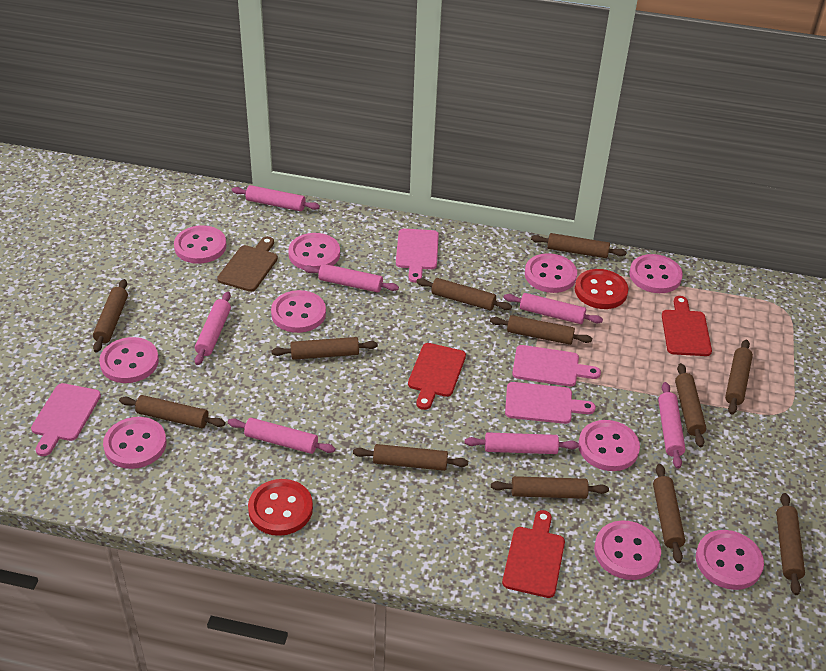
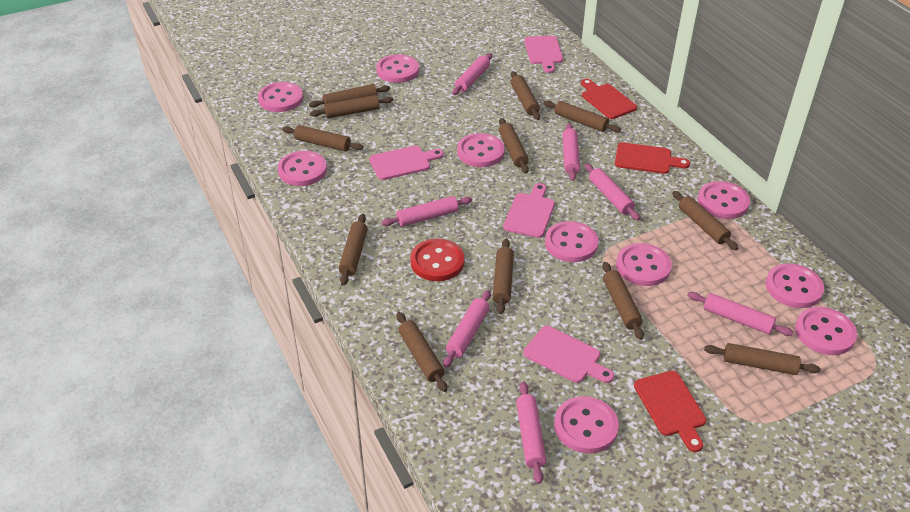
brown cutting board: 1 -> 0
red button: 2 -> 1

